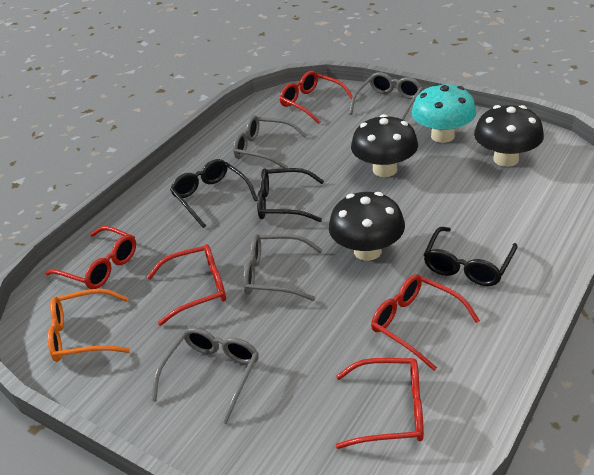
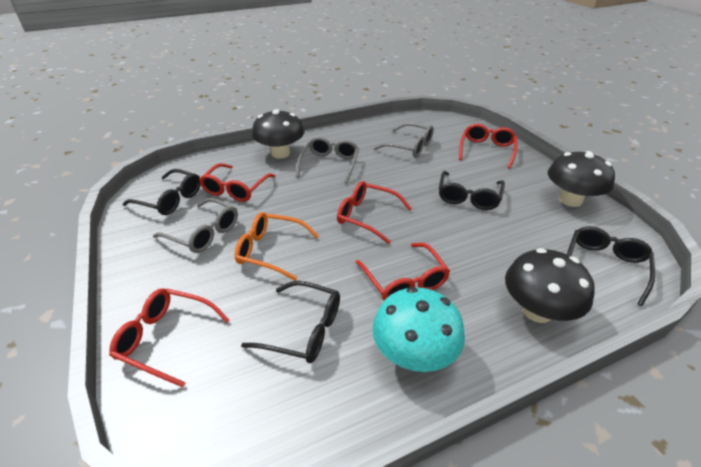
black glasses: 3 -> 4
grey glasses: 4 -> 3

